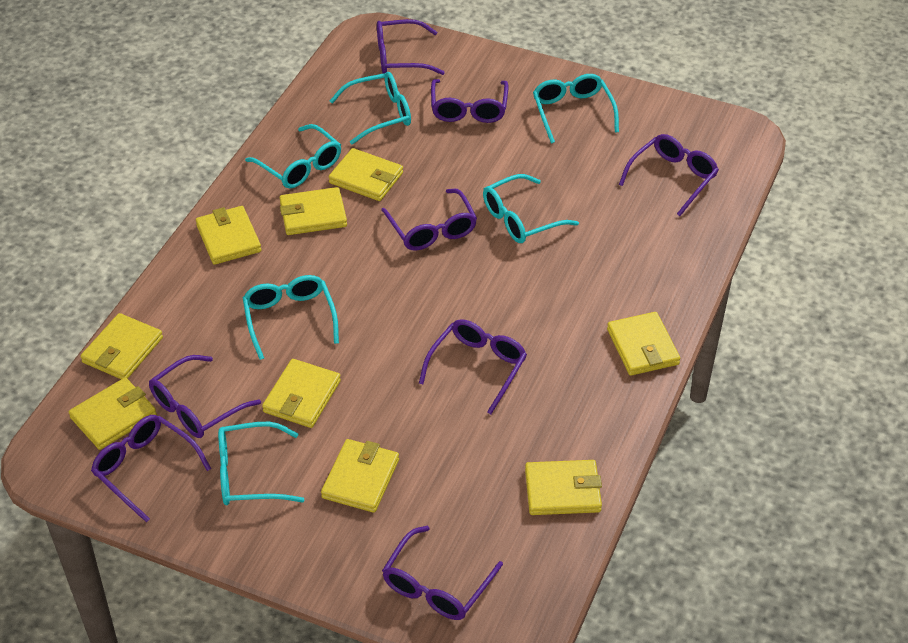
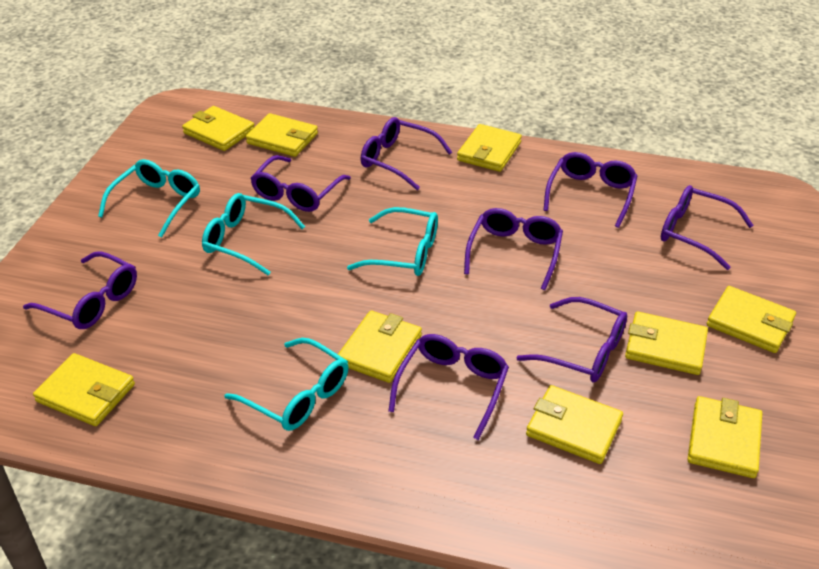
turquoise glasses: 6 -> 4

